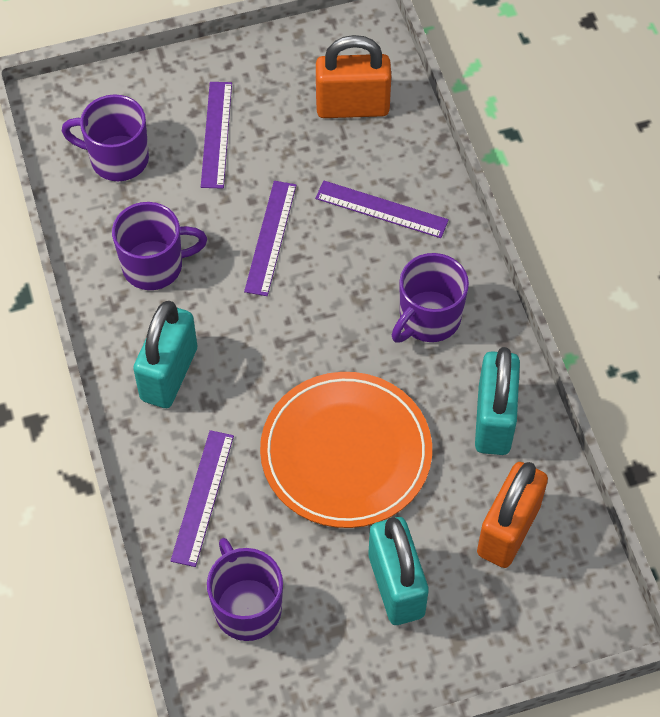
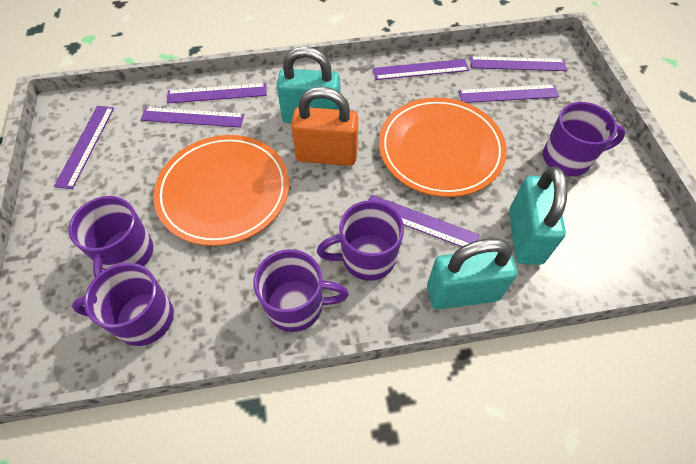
orange padlock: 2 -> 1
orange plate: 1 -> 2
purple mug: 4 -> 5
purple ruler: 4 -> 7

